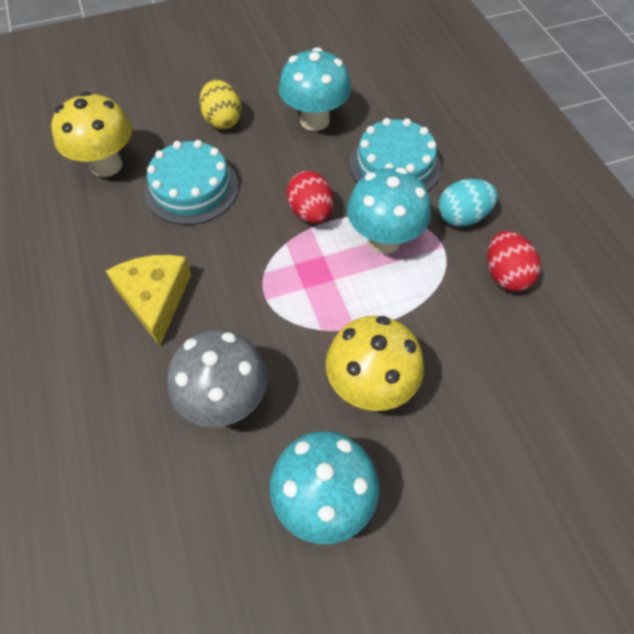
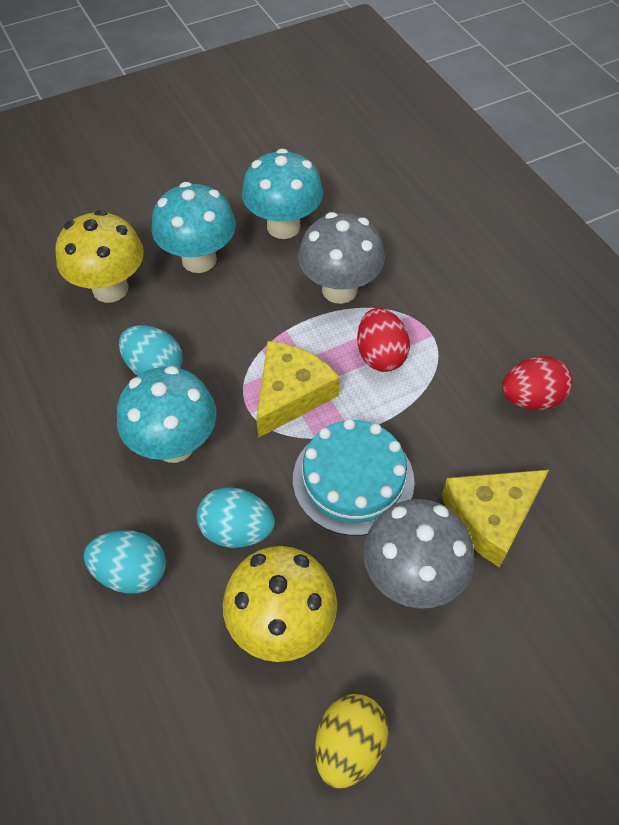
grey mushroom: 1 -> 2
turquoise cake: 2 -> 1
turquoise egg: 1 -> 3
yellow cheese: 1 -> 2

